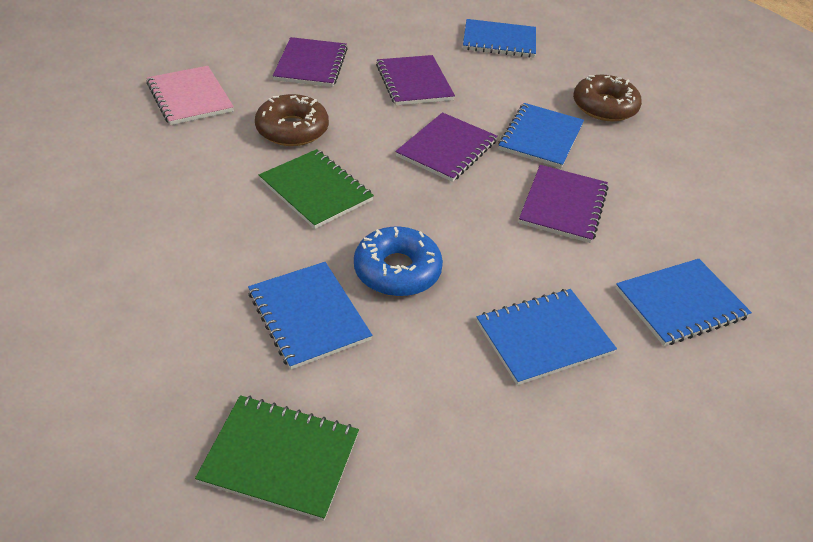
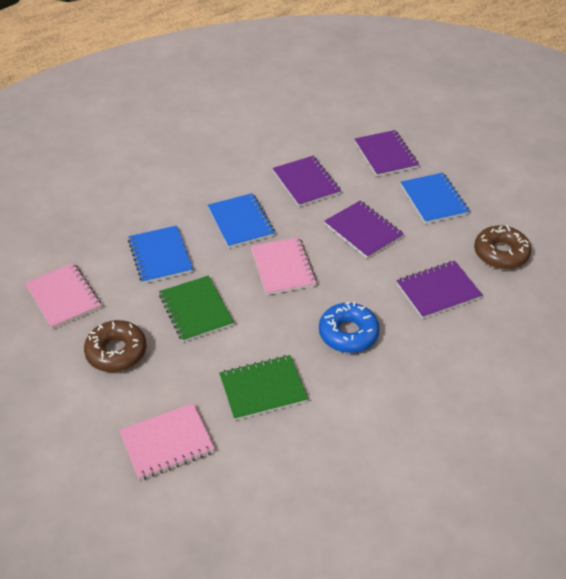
blue notebook: 5 -> 3
pink notebook: 1 -> 3

